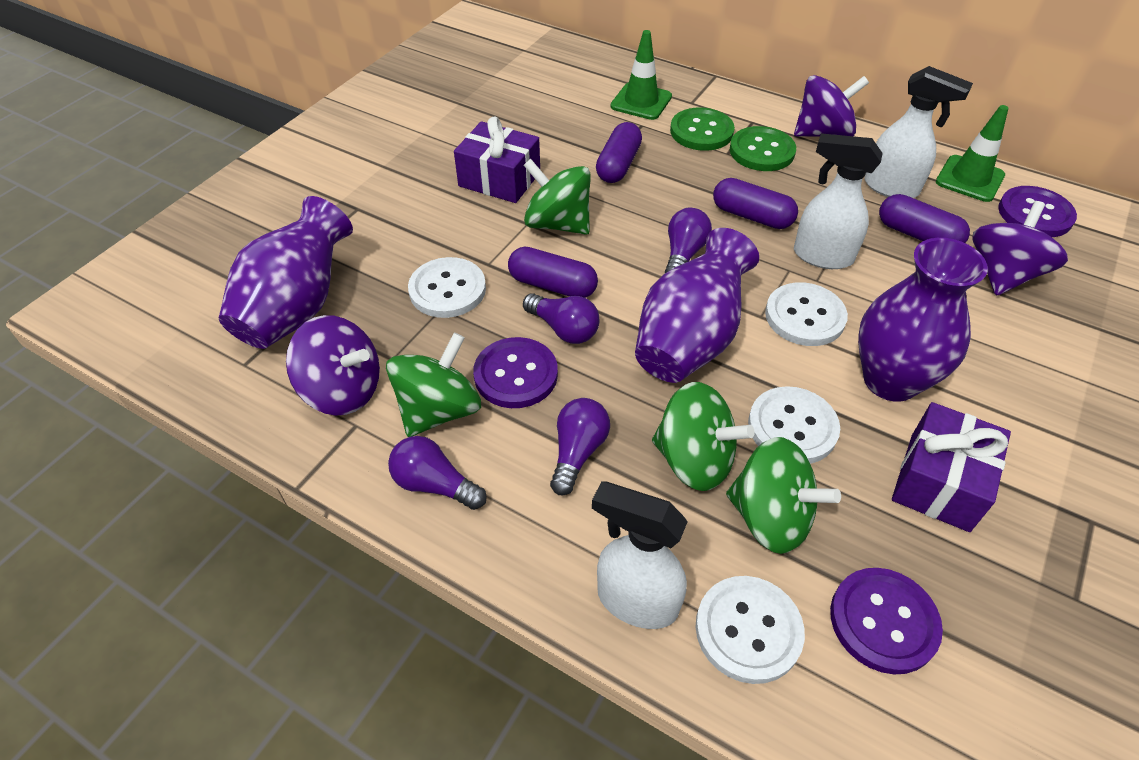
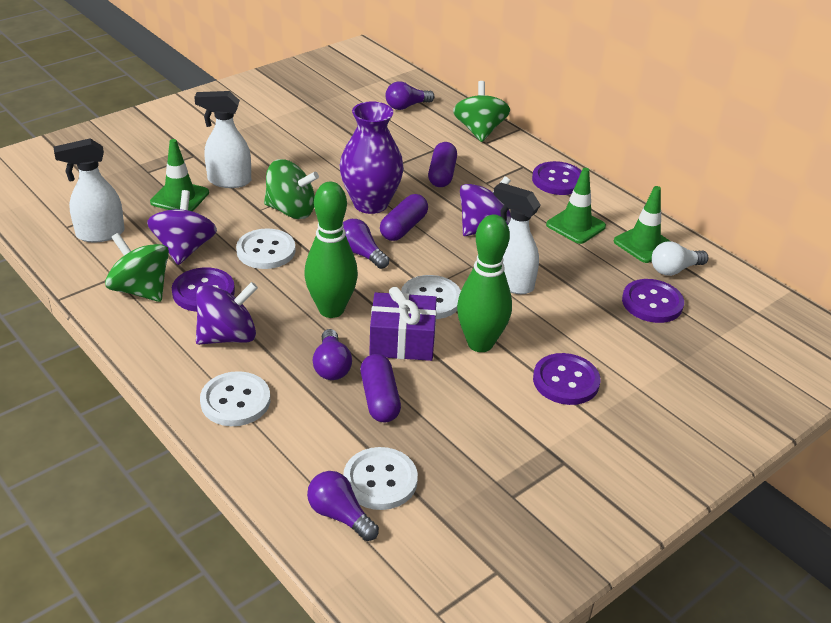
green bowling pin: 0 -> 2
green button: 2 -> 0
green spinning top: 4 -> 3
green traffic cone: 2 -> 3
purple button: 3 -> 4
purple capsule: 4 -> 3
purple gift: 2 -> 1
purple vase: 3 -> 1
white light bulb: 0 -> 1

